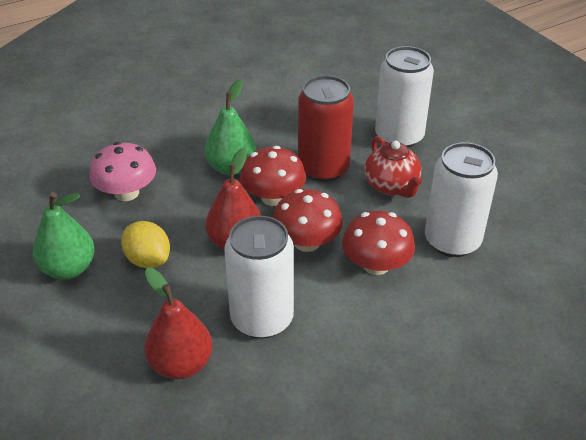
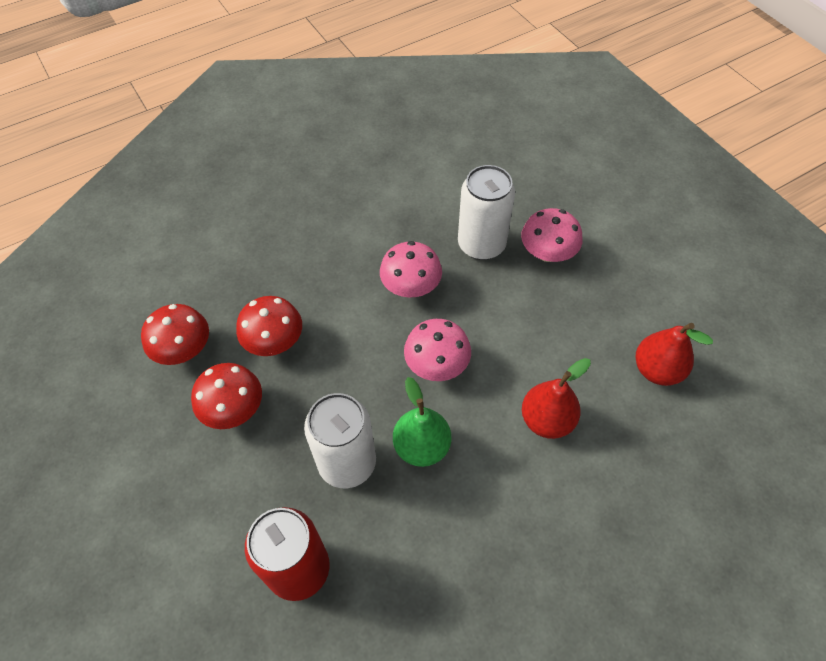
green pear: 2 -> 1
pink mushroom: 1 -> 3
red teapot: 1 -> 0
white can: 3 -> 2
yellow lemon: 1 -> 0

